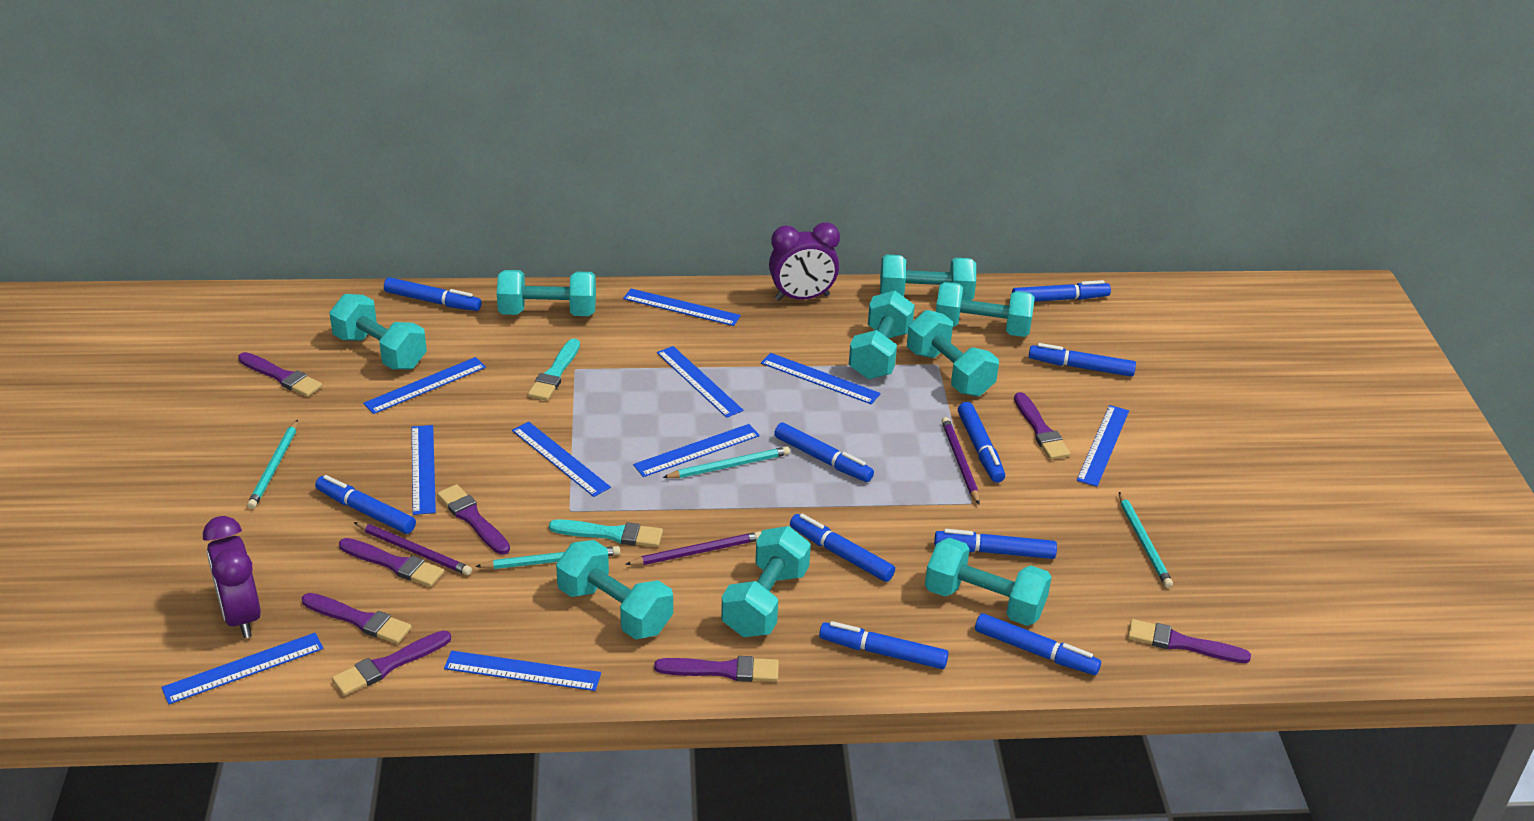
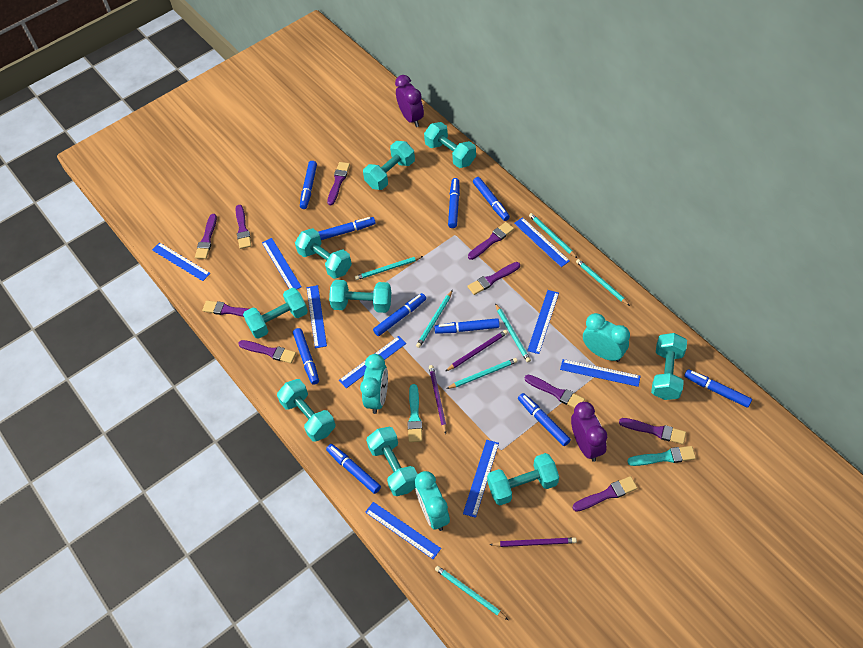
blue ruler: 10 -> 9
purple brush: 8 -> 10
turquoise clock: 0 -> 3
turquoise pencil: 4 -> 7

